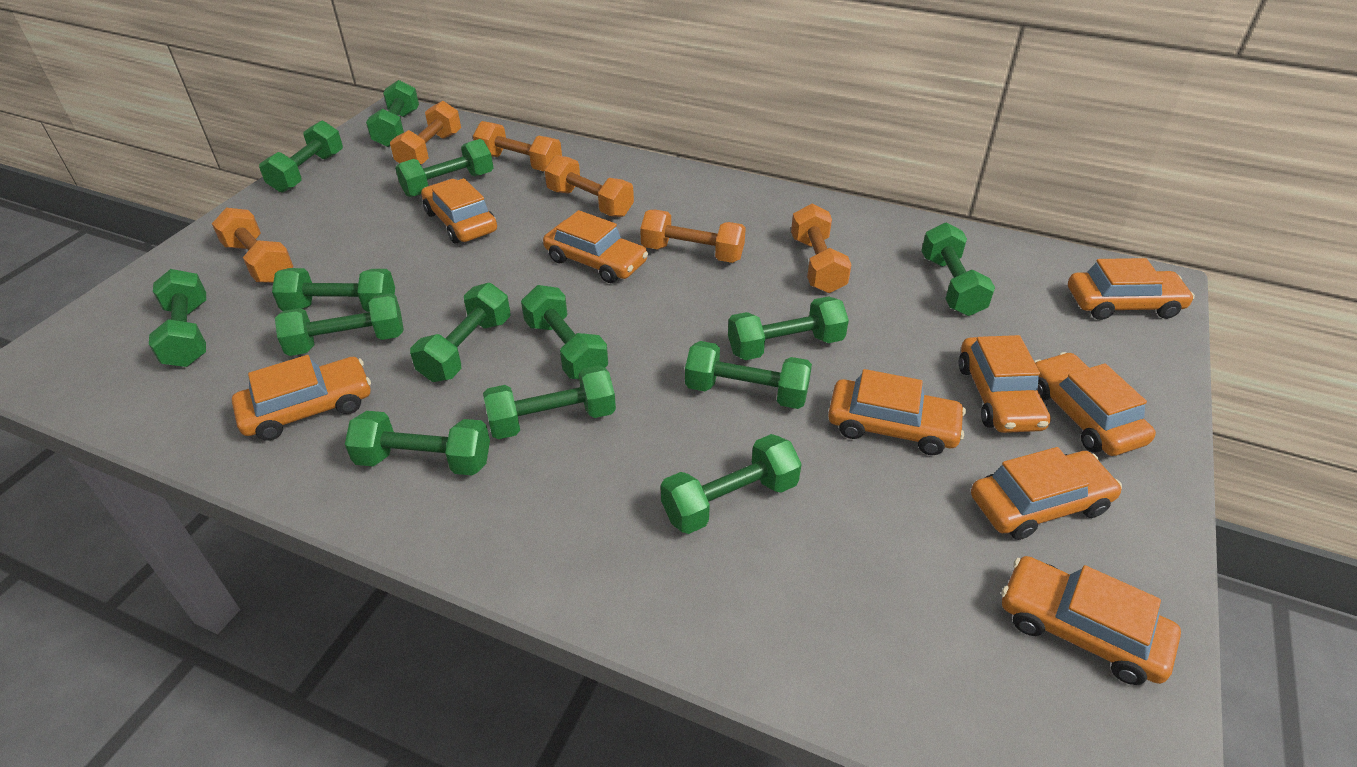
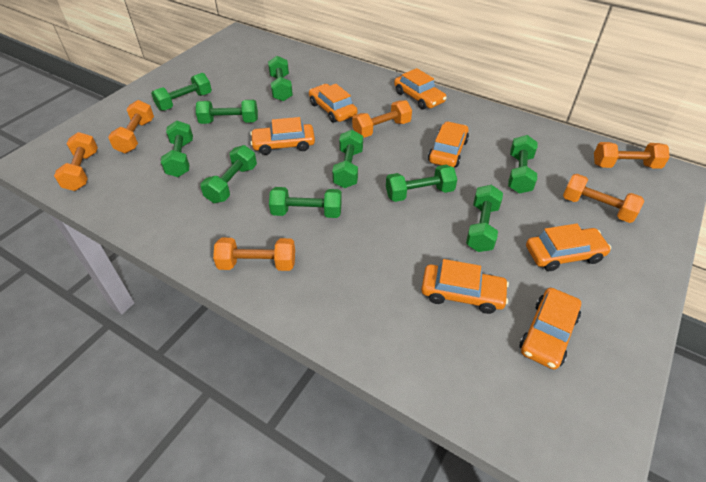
green dumbbell: 14 -> 10
orange car: 9 -> 7

